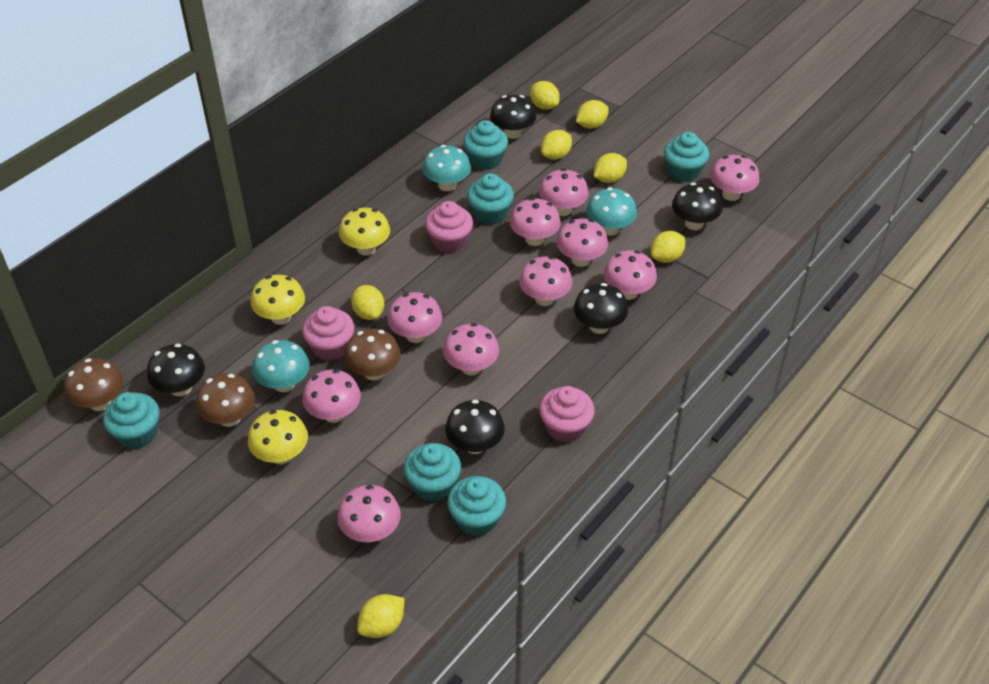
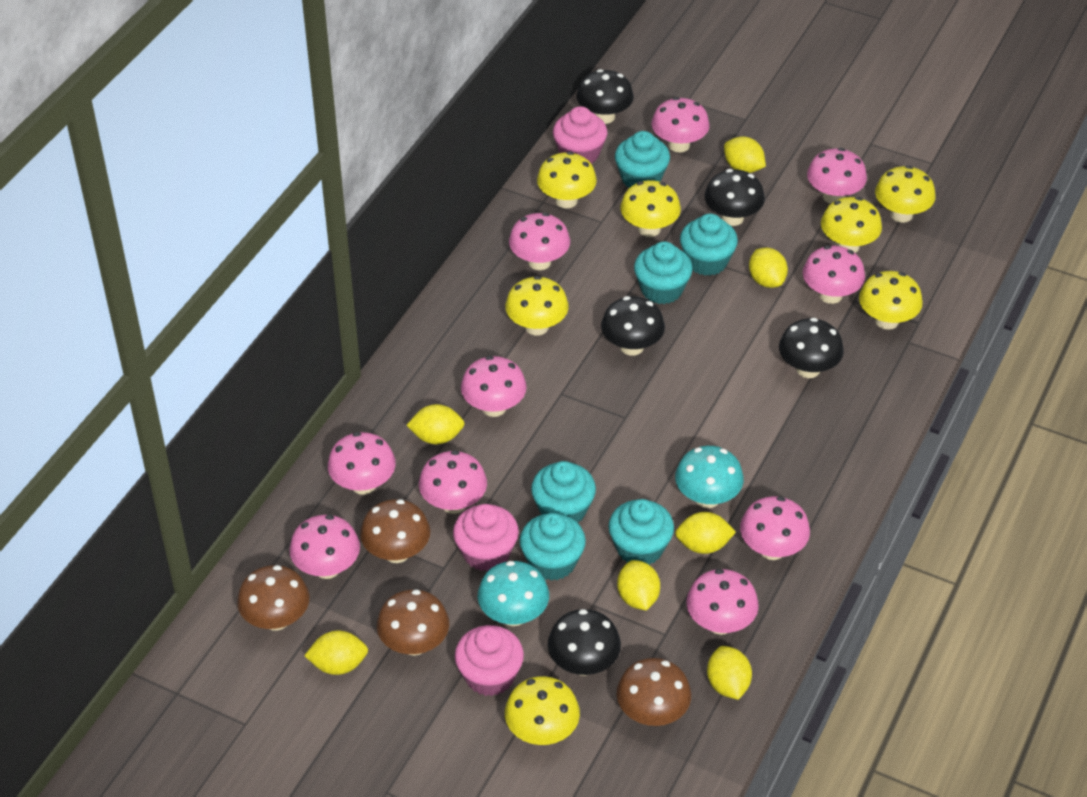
brown mushroom: 3 -> 4
turquoise mushroom: 3 -> 2
yellow mushroom: 3 -> 7

